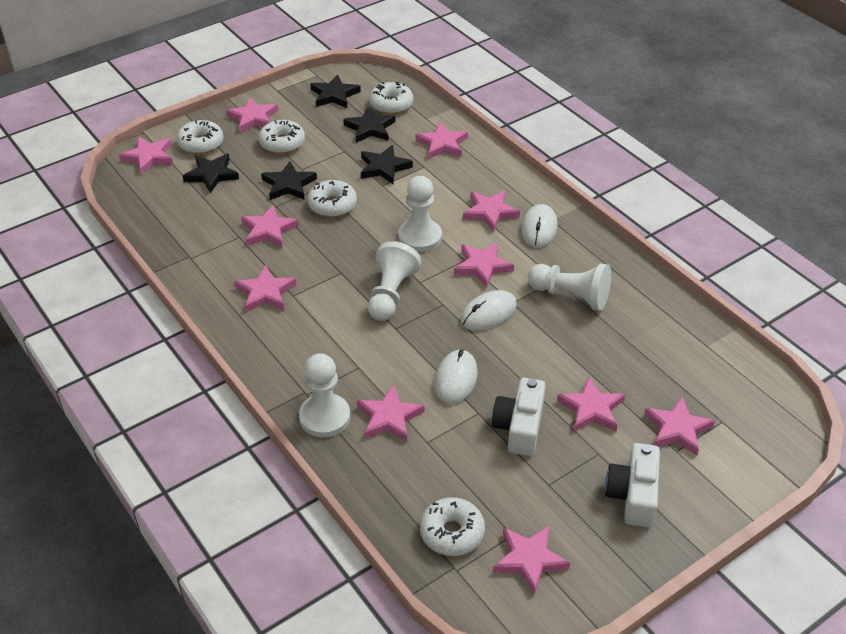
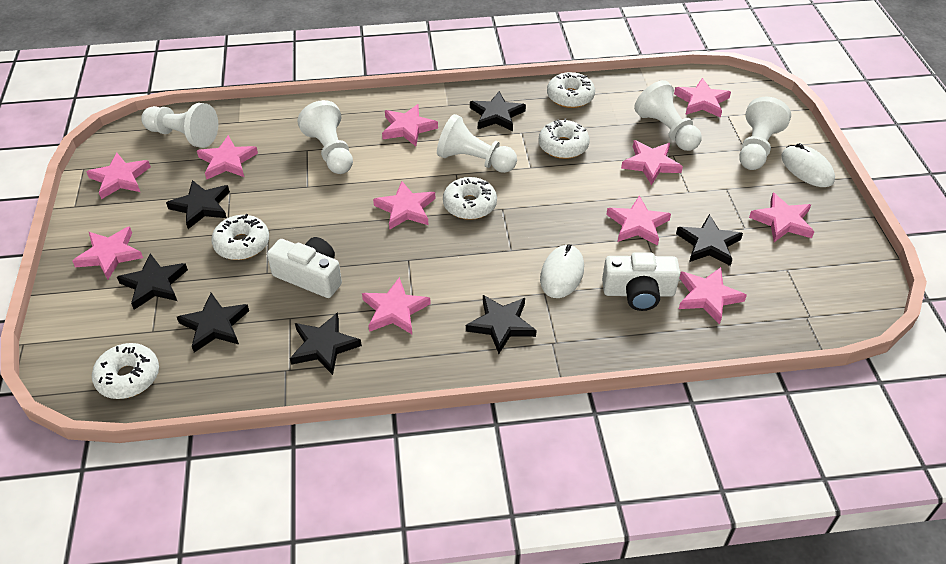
black star: 5 -> 7
white mouse: 3 -> 2
white pawn: 4 -> 5

